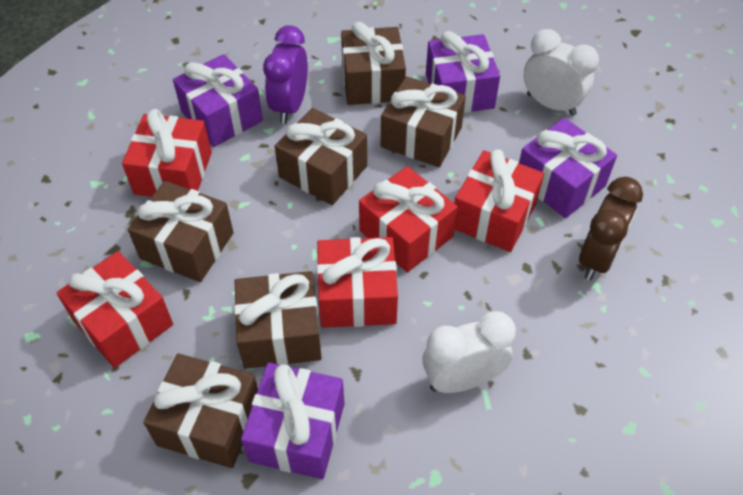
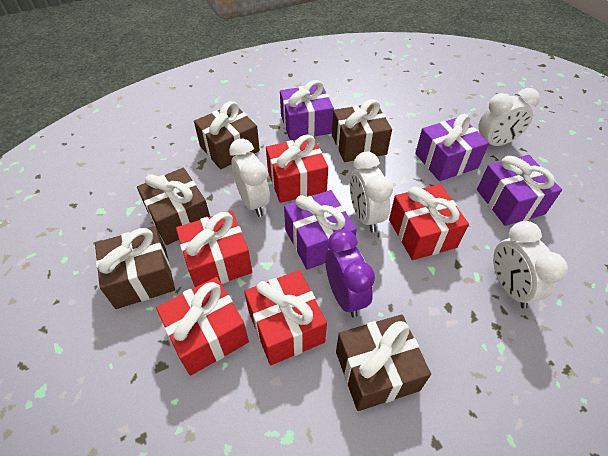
brown clock: 1 -> 0
brown gift: 6 -> 5
white clock: 2 -> 4

